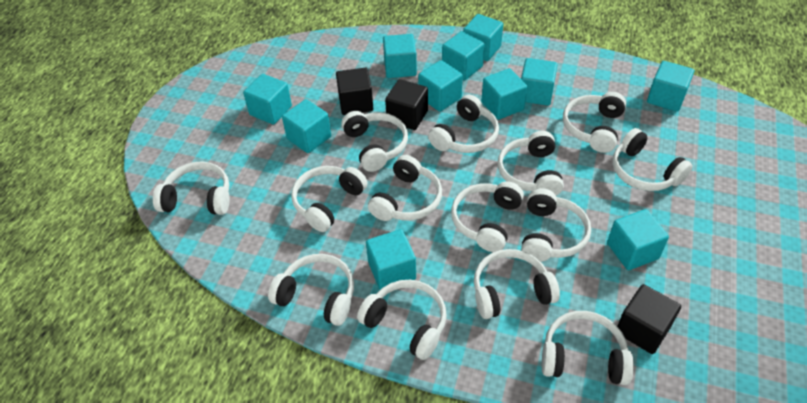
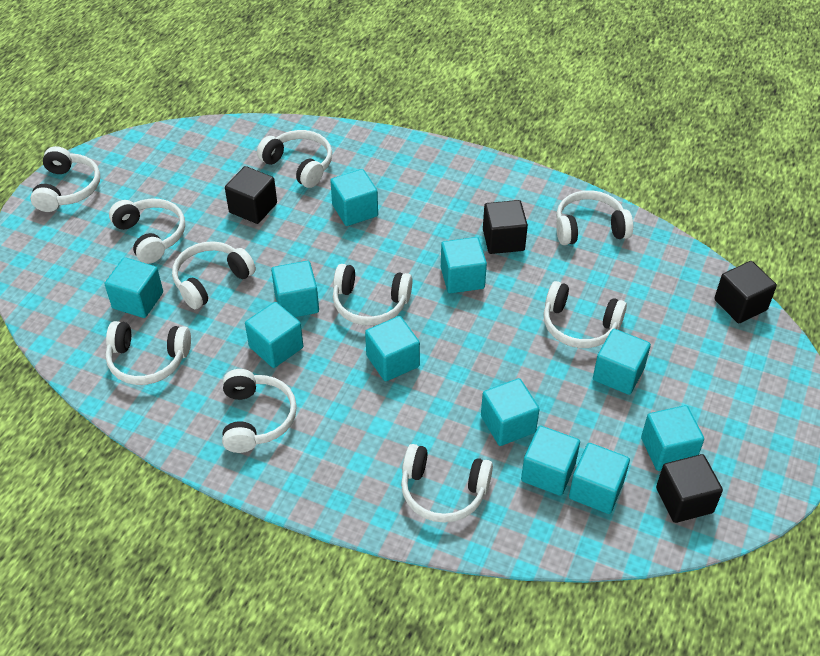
black cube: 3 -> 4
white headphones: 14 -> 10

